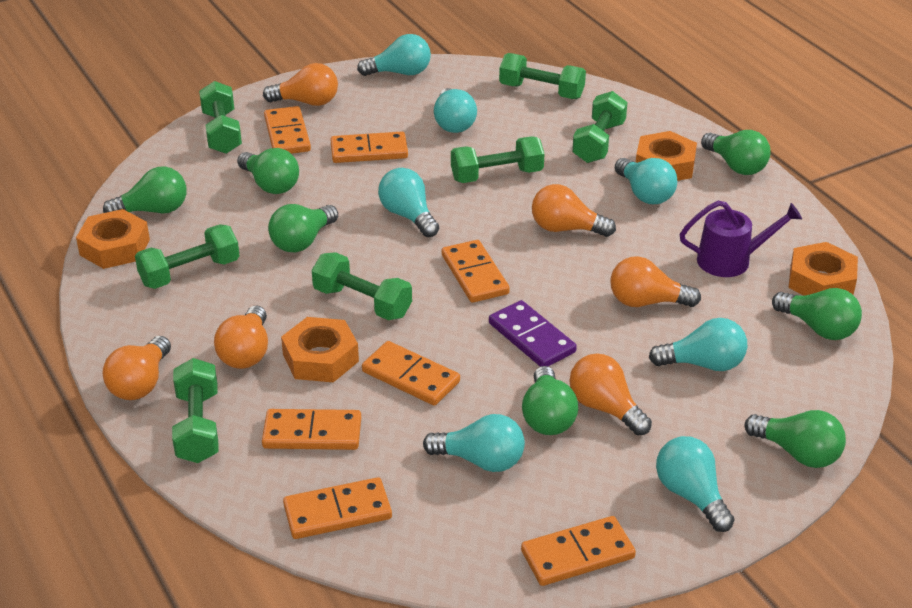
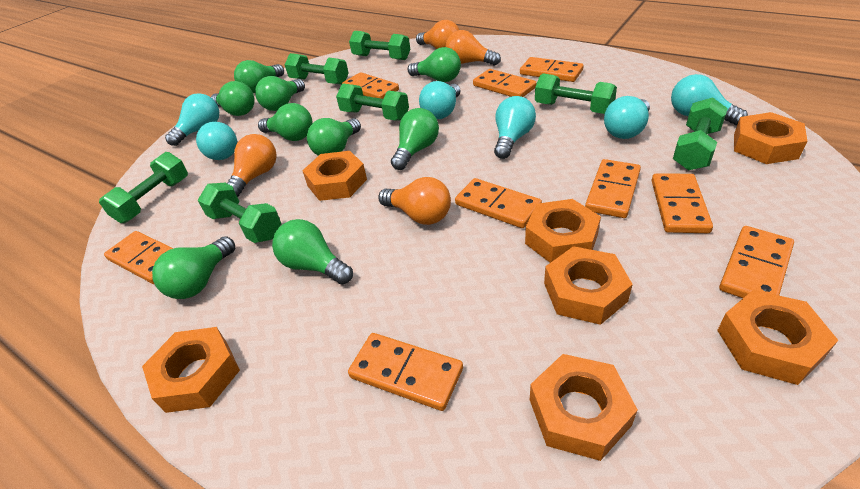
green light bulb: 7 -> 9
orange domino: 7 -> 9
orange light bulb: 6 -> 4
orange nut: 4 -> 7
purple domino: 1 -> 0
purple watering can: 1 -> 0
turquoise light bulb: 7 -> 6

